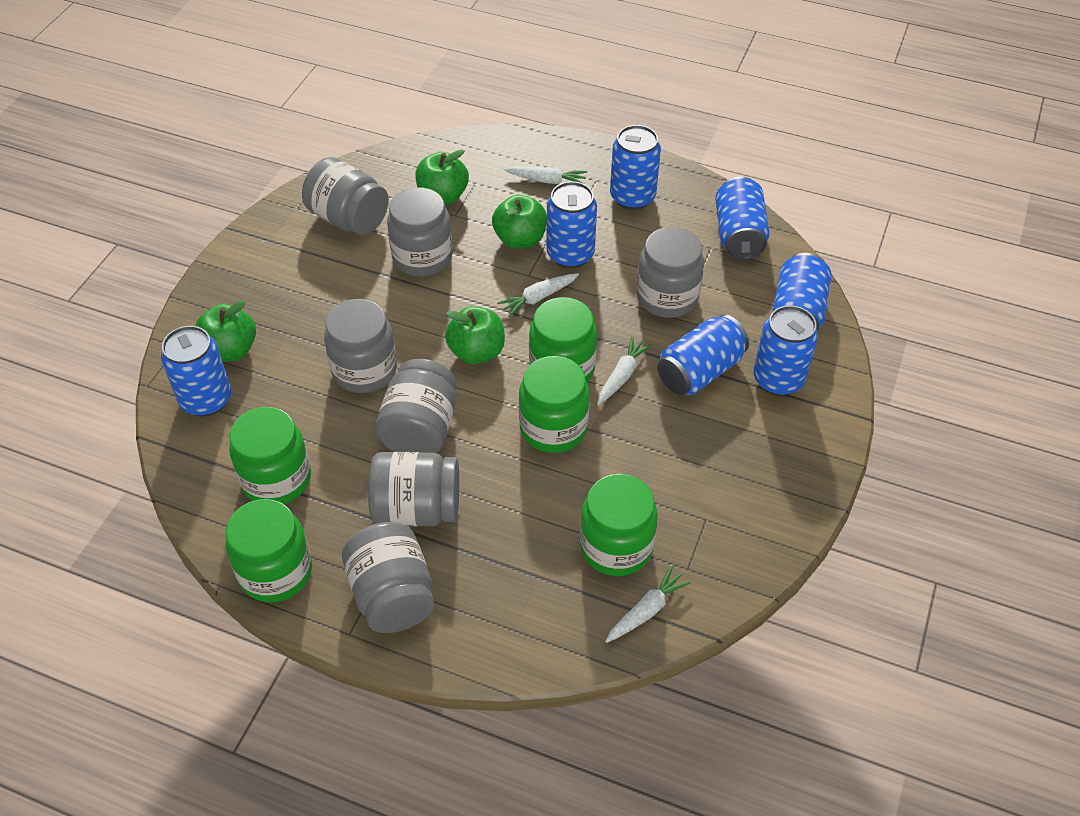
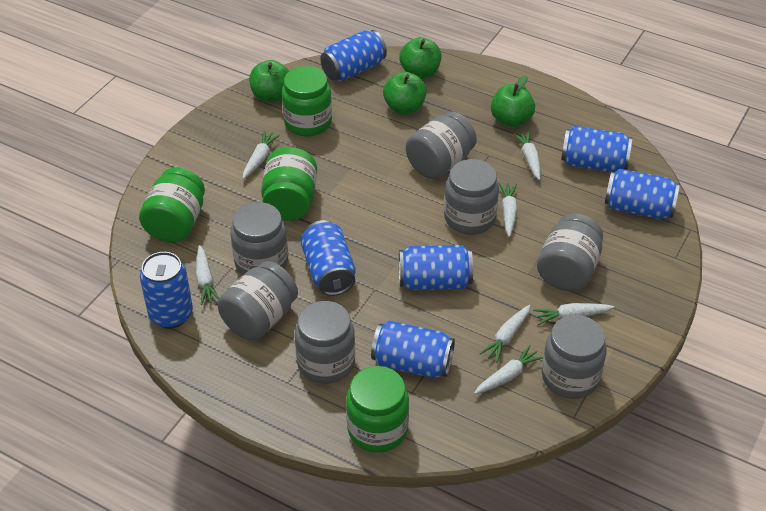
green jar: 5 -> 4
white carrot: 4 -> 7

